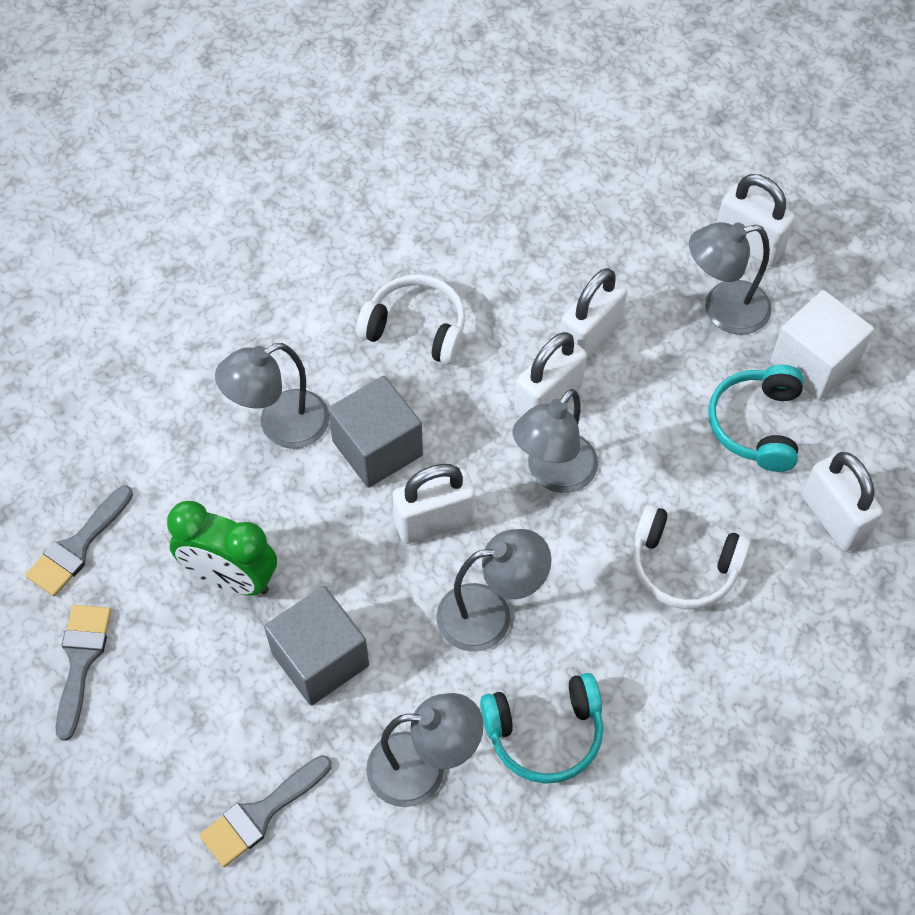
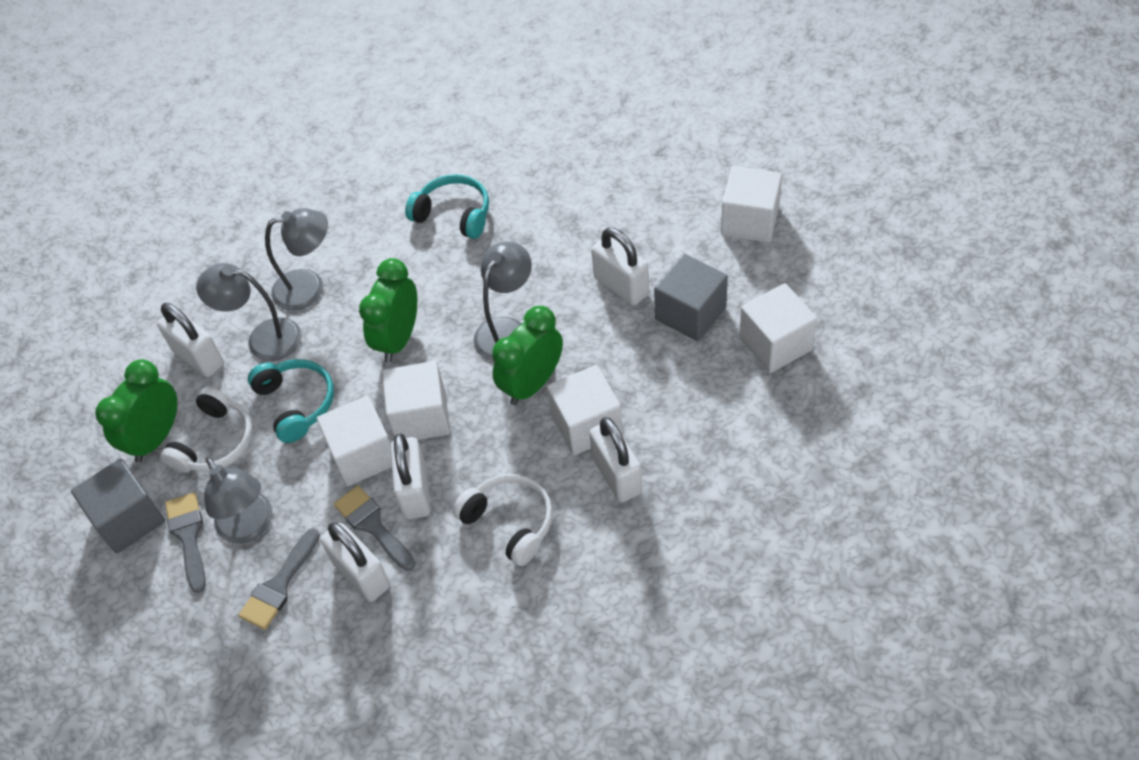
green clock: 1 -> 3
grey lamp: 5 -> 4
white cube: 1 -> 5

